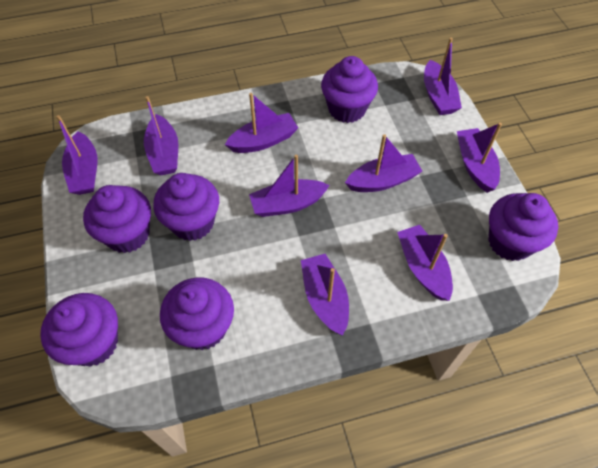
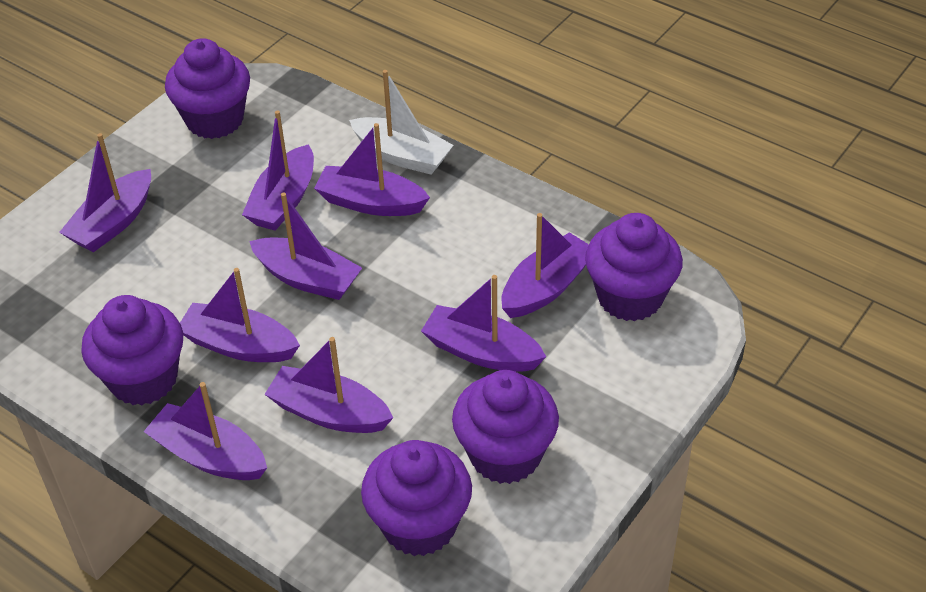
purple cupcake: 6 -> 5
white boat: 0 -> 1

